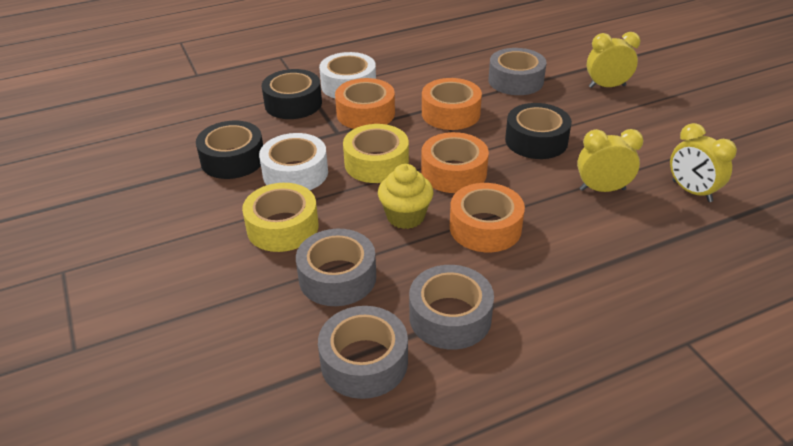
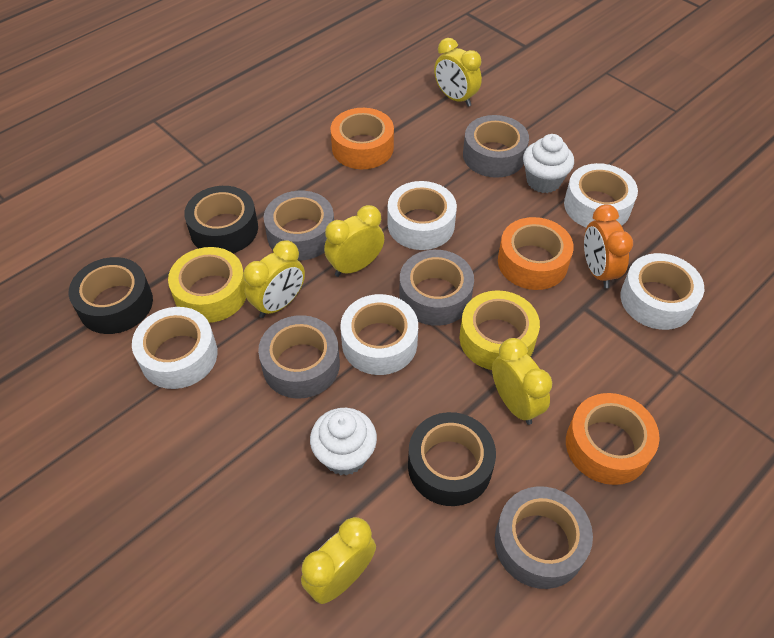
grey tape: 4 -> 5
orange clock: 0 -> 1
orange tape: 4 -> 3
white cupcake: 0 -> 2
white tape: 2 -> 5
yellow clock: 3 -> 5
yellow cupcake: 1 -> 0

